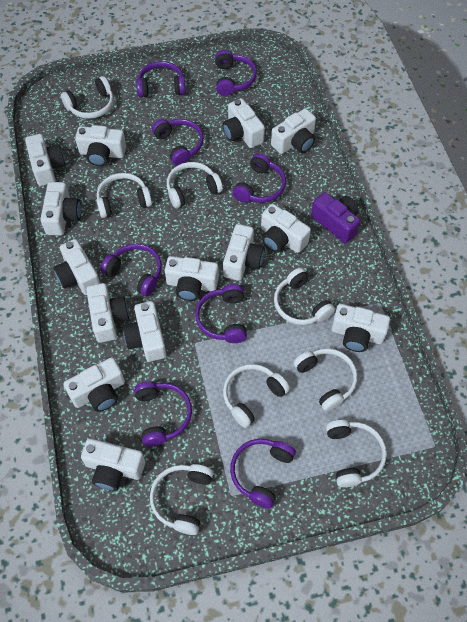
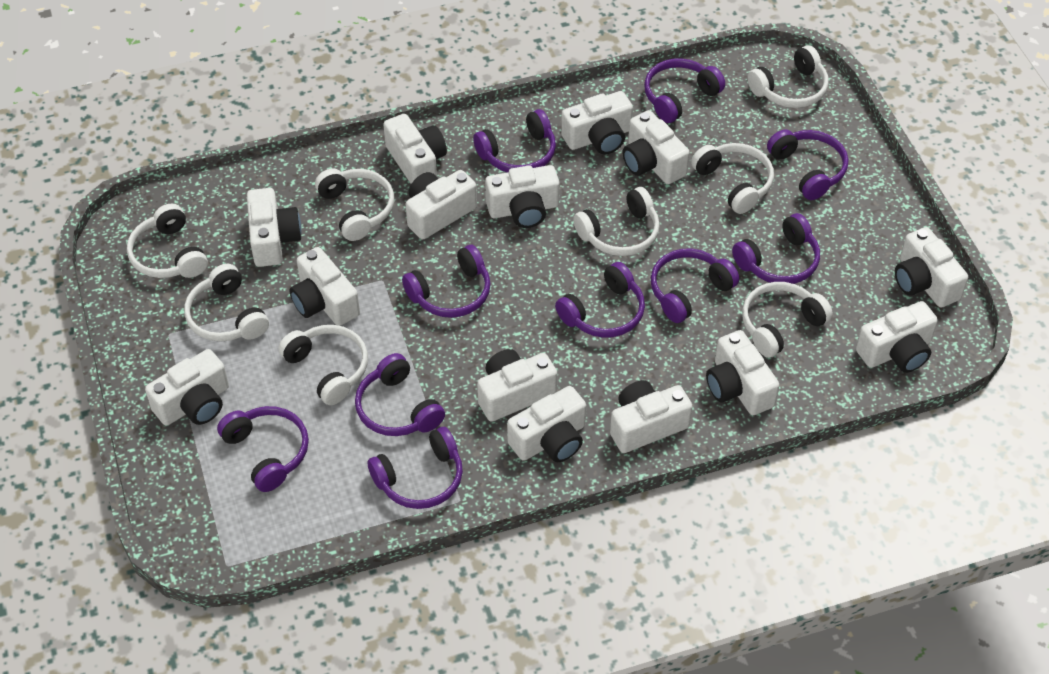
purple camera: 1 -> 0
purple headphones: 8 -> 10

